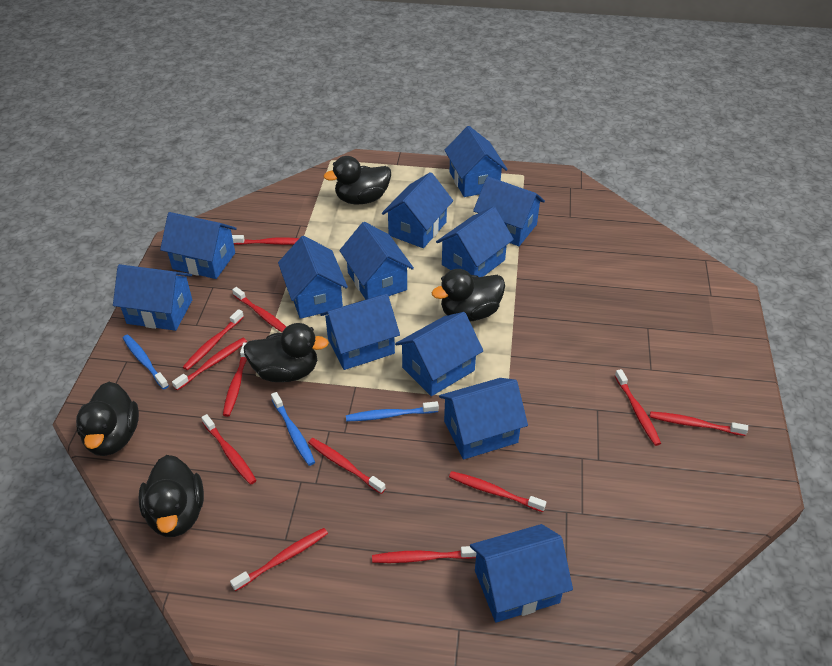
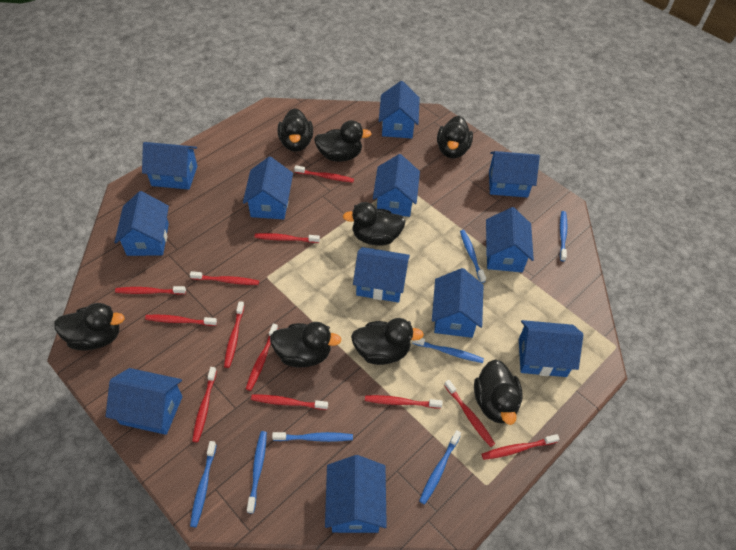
black duck: 5 -> 8
blue toothbrush: 3 -> 7

